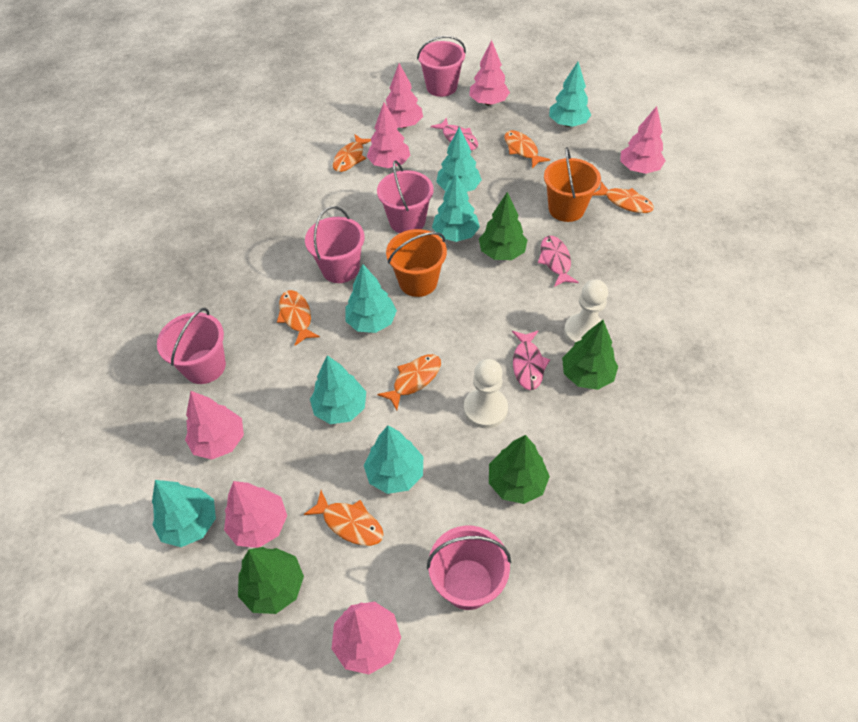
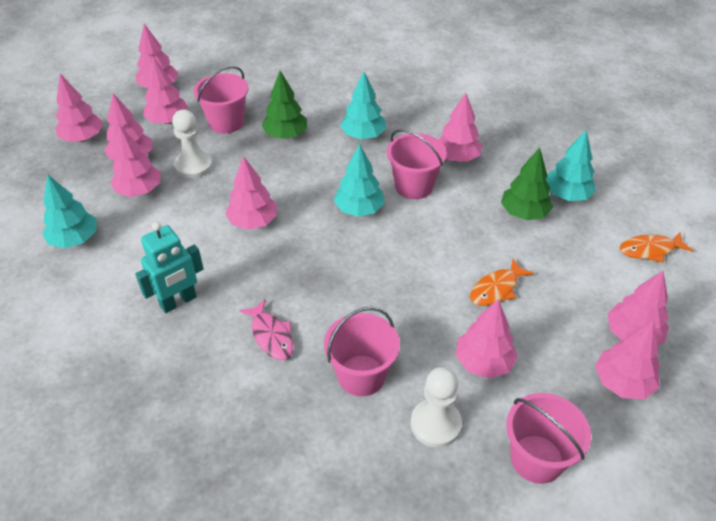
green tree: 4 -> 2
orange bucket: 2 -> 0
orange fish: 6 -> 2
pink bucket: 5 -> 4
pink fish: 3 -> 1
pink tree: 7 -> 10
turquoise robot: 0 -> 1
turquoise tree: 7 -> 4

